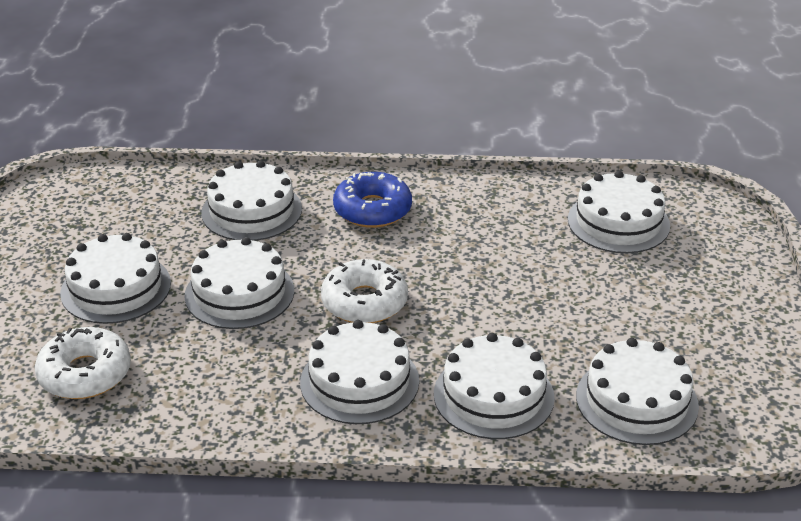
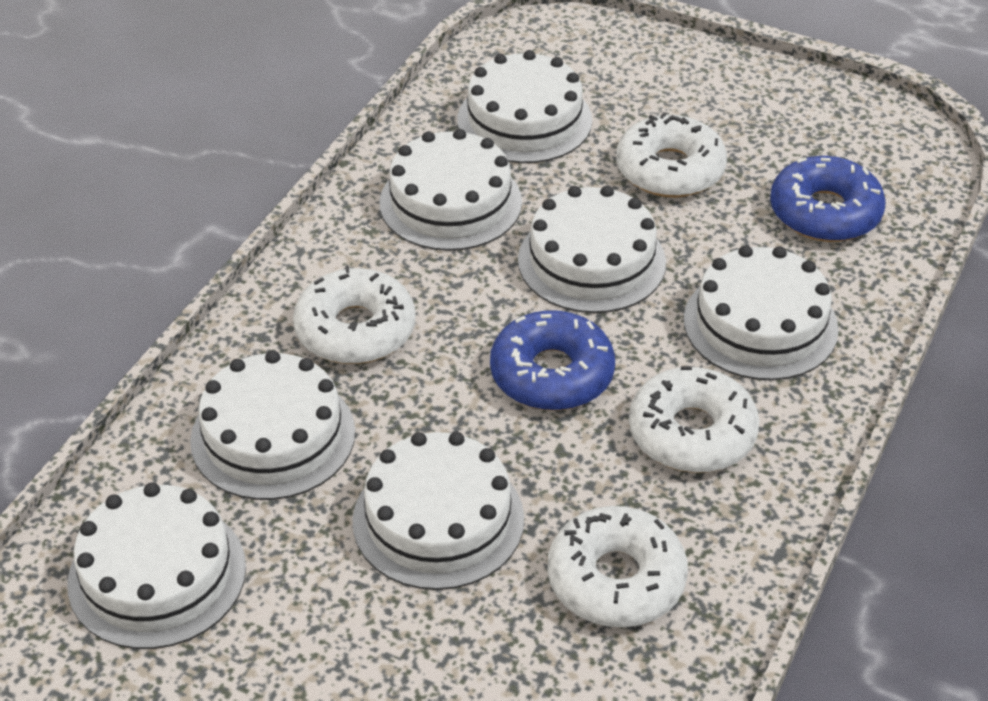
blue donut: 1 -> 2
white donut: 2 -> 4

